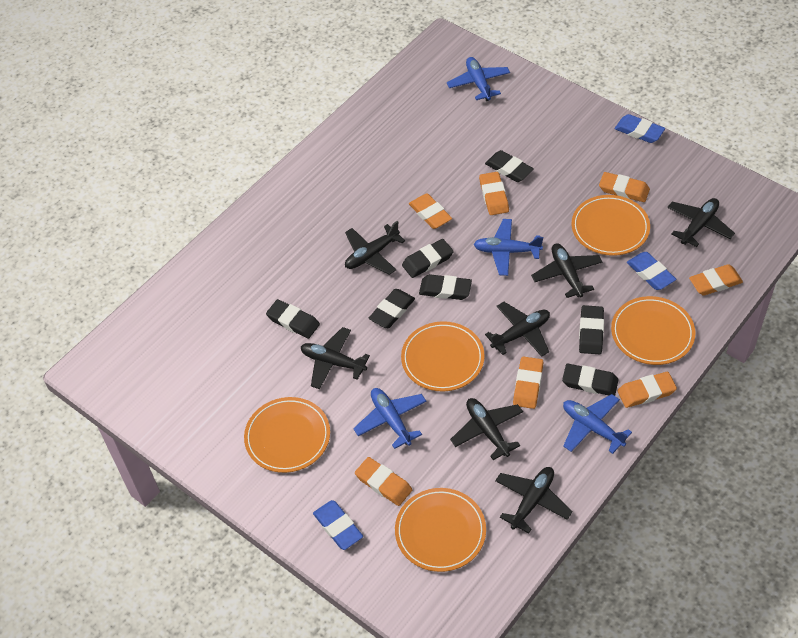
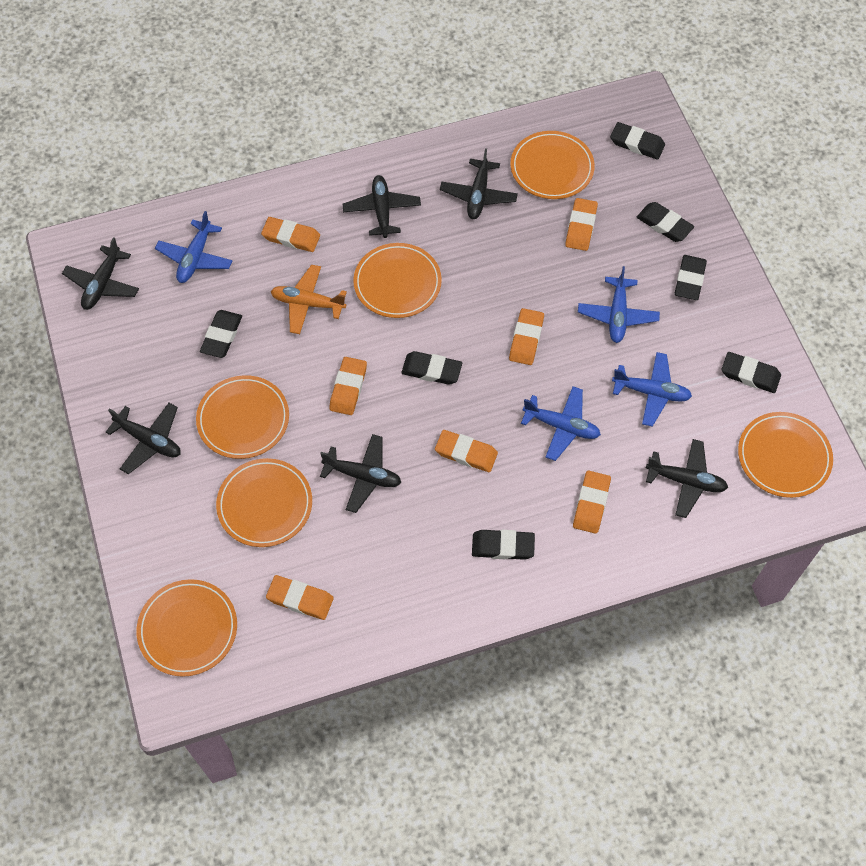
black plane: 7 -> 6
blue eraser: 3 -> 0
orange plane: 0 -> 1
orange plate: 5 -> 6

